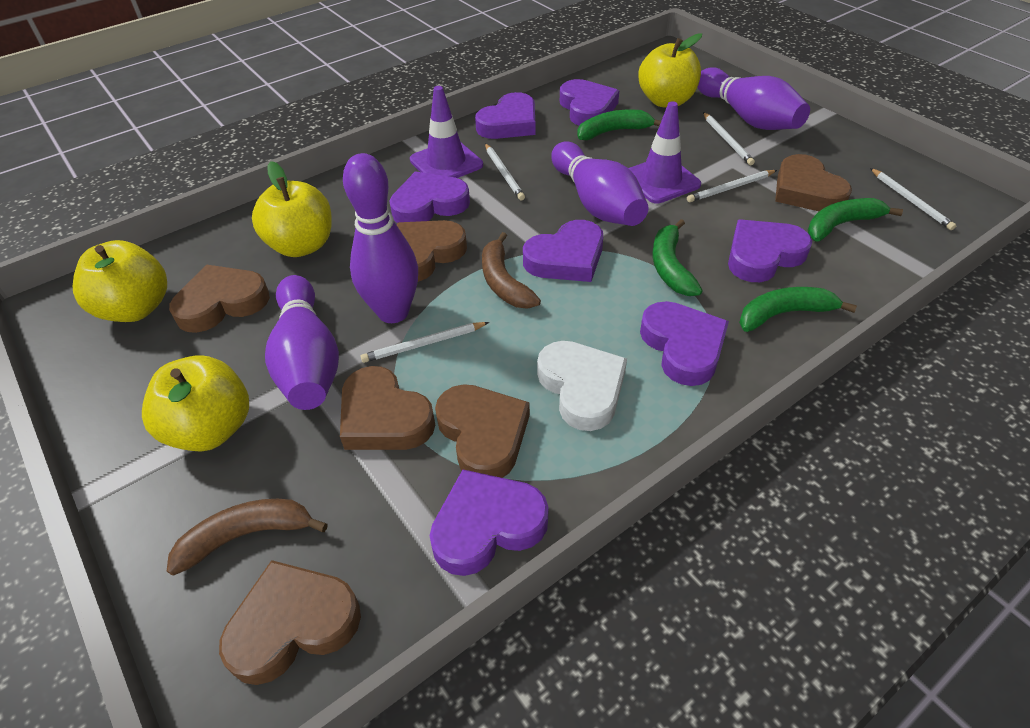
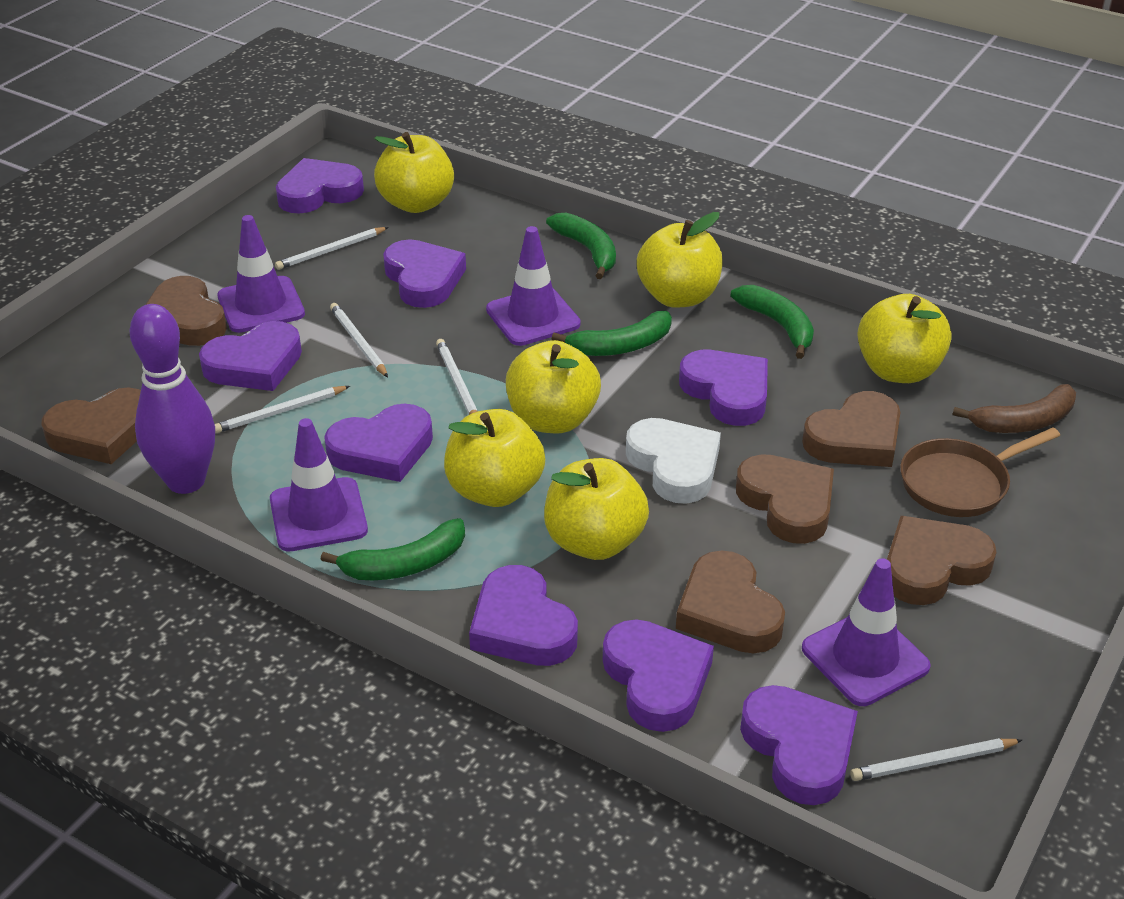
brown banana: 2 -> 1
brown pan: 0 -> 1
purple bowling pin: 4 -> 1
purple heart: 7 -> 8
purple traffic cone: 2 -> 4
yellow apple: 4 -> 6

